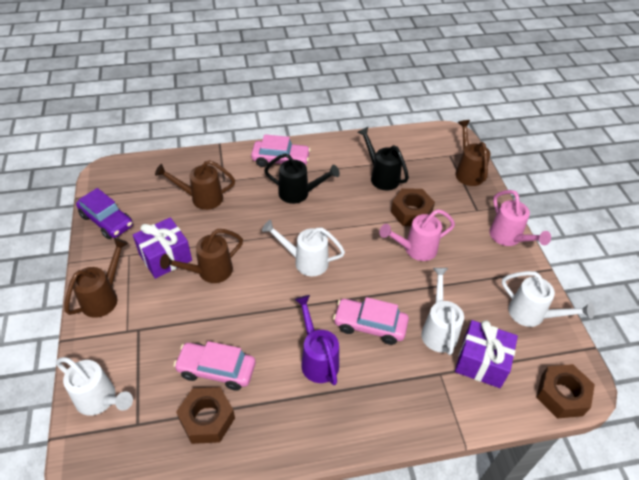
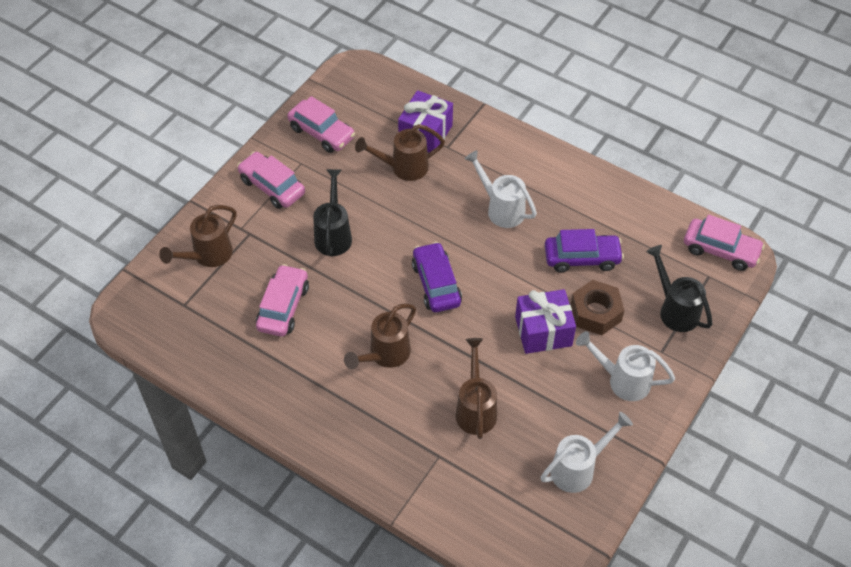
brown nut: 3 -> 1
pink car: 3 -> 4
pink watering can: 2 -> 0
purple car: 1 -> 2
purple watering can: 1 -> 0
white watering can: 4 -> 3

